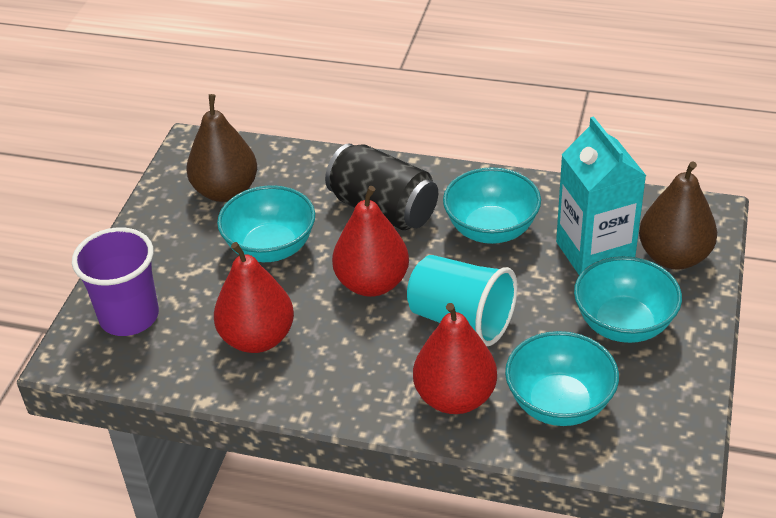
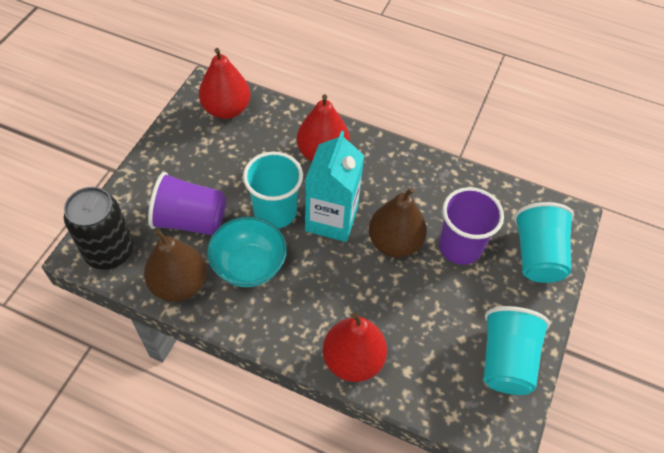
purple cup: 1 -> 2
turquoise bowl: 4 -> 1
turquoise cup: 1 -> 3

